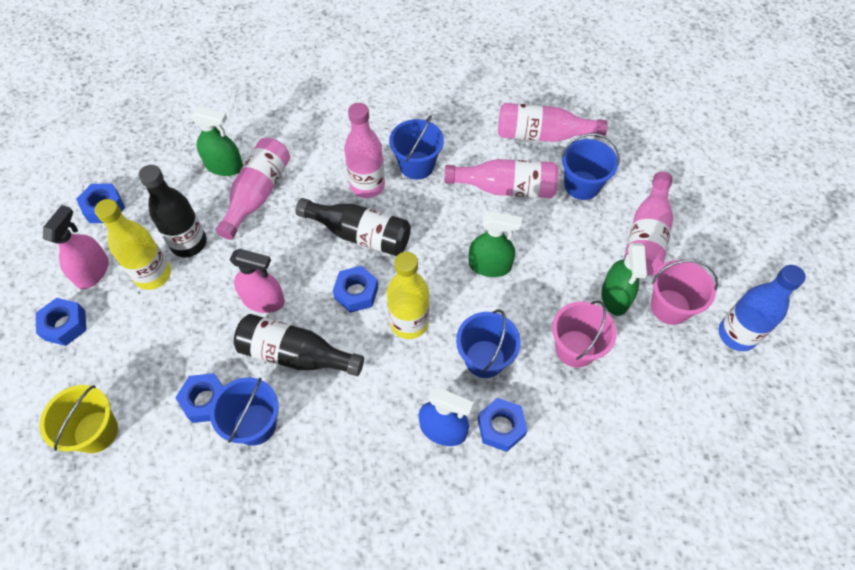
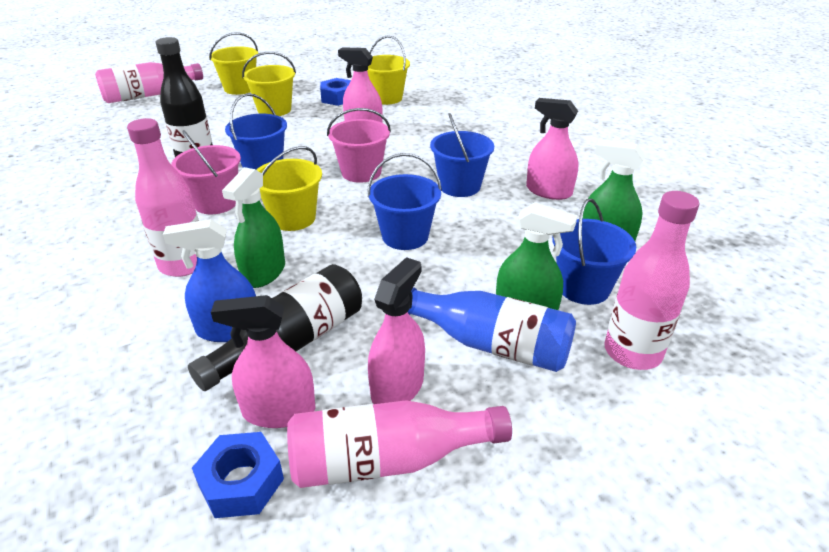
black bottle: 3 -> 2
blue nut: 5 -> 2
pink bottle: 5 -> 4
pink spray bottle: 2 -> 4
yellow bottle: 2 -> 0
yellow bucket: 1 -> 4

